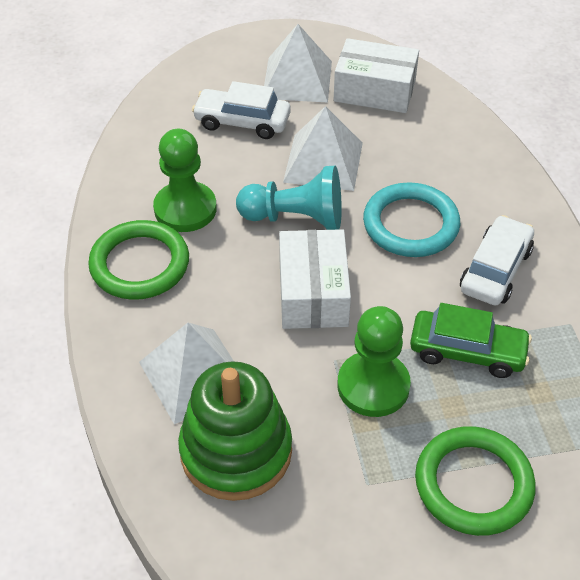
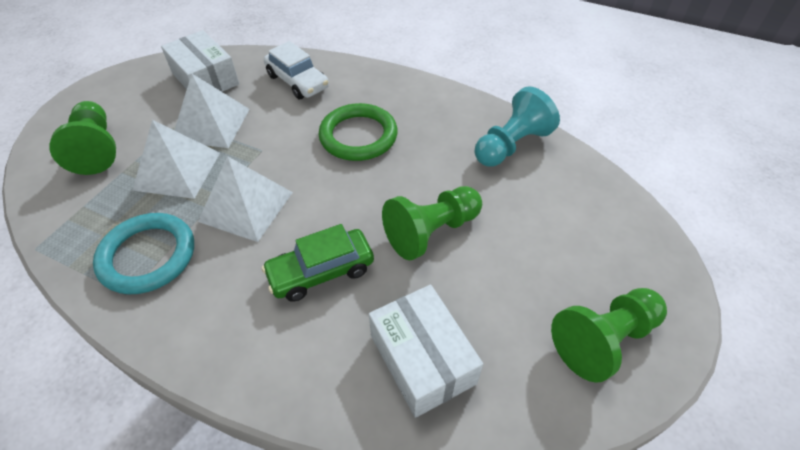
green pawn: 2 -> 3
green ring: 2 -> 1
green stacking toy: 1 -> 0
white car: 2 -> 1

